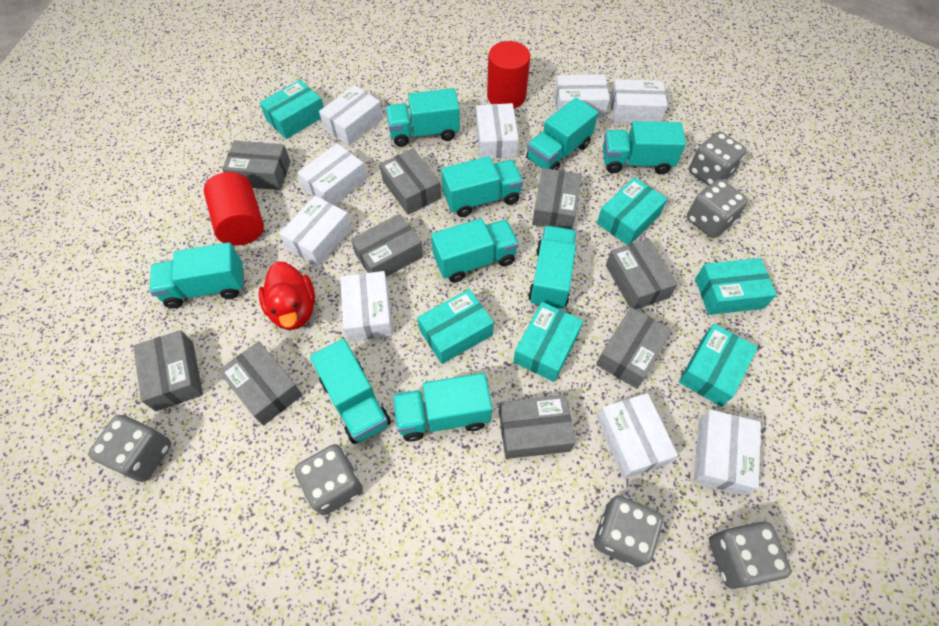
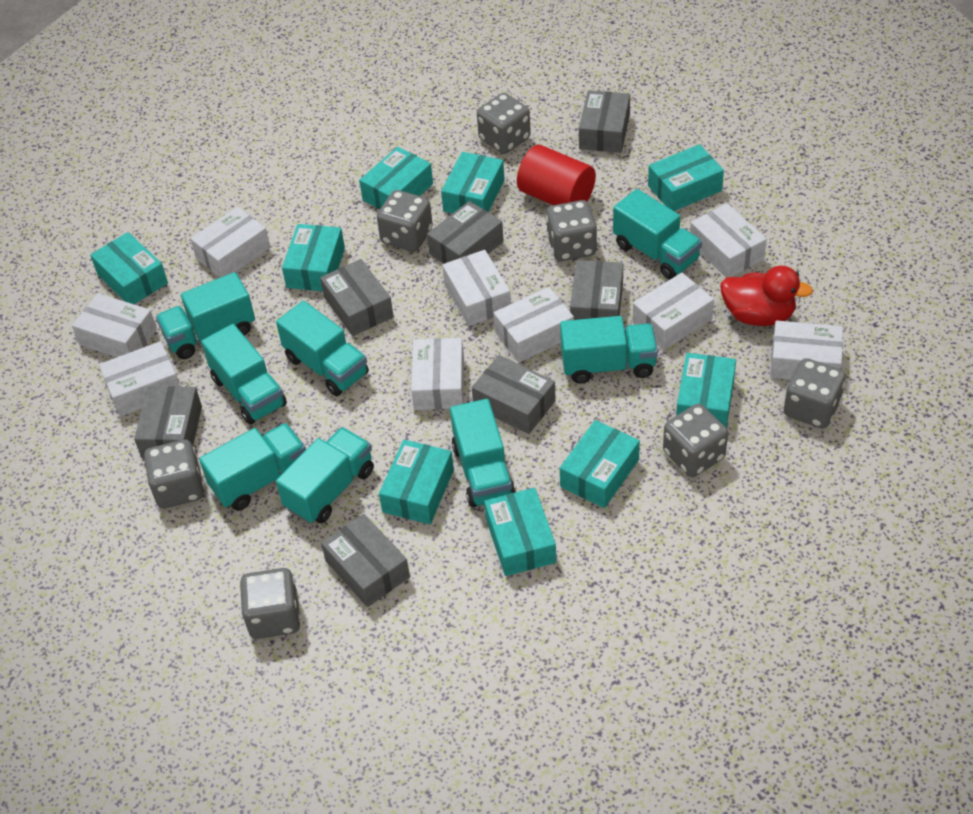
grey box: 9 -> 7
grey dice: 6 -> 7
red cylinder: 2 -> 1
turquoise box: 6 -> 9
turquoise truck: 9 -> 8

